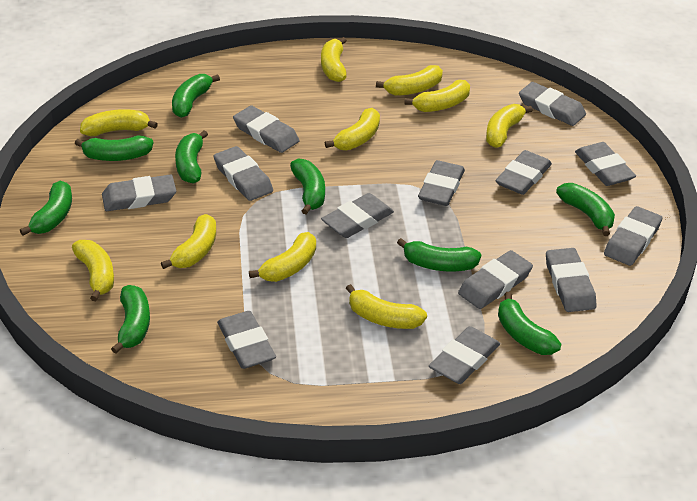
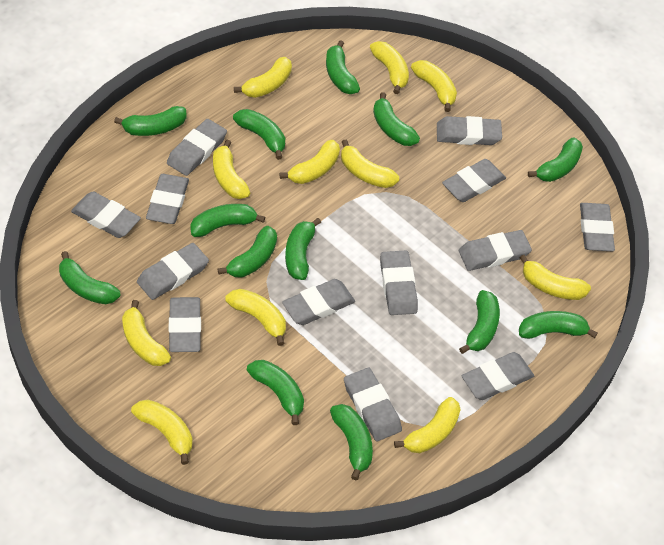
green banana: 9 -> 13
yellow banana: 10 -> 11

